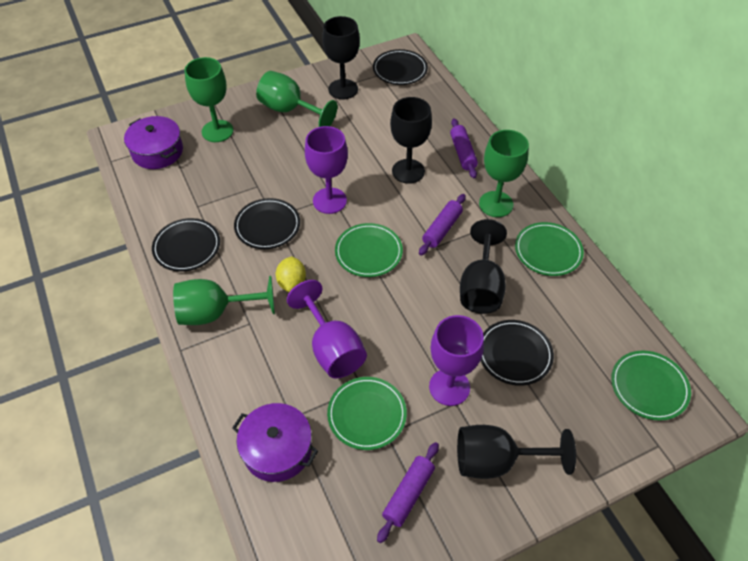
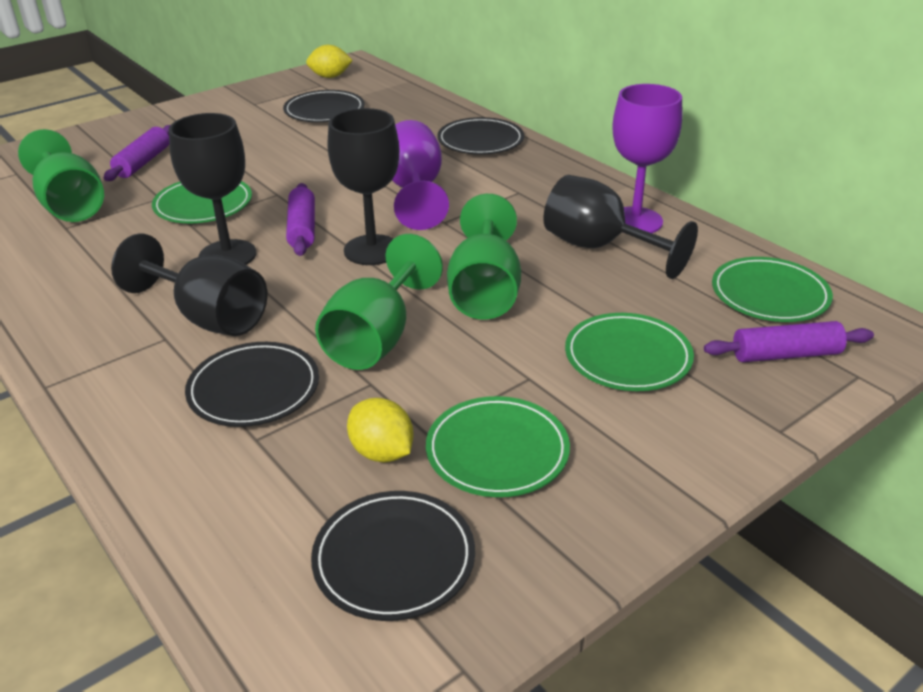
green goblet: 4 -> 3
purple goblet: 3 -> 2
purple pot: 2 -> 0
yellow lemon: 1 -> 2

